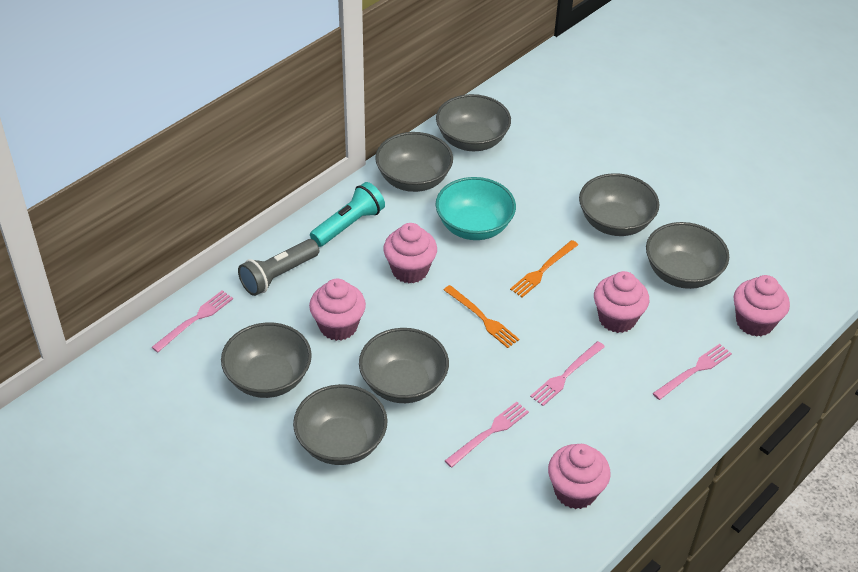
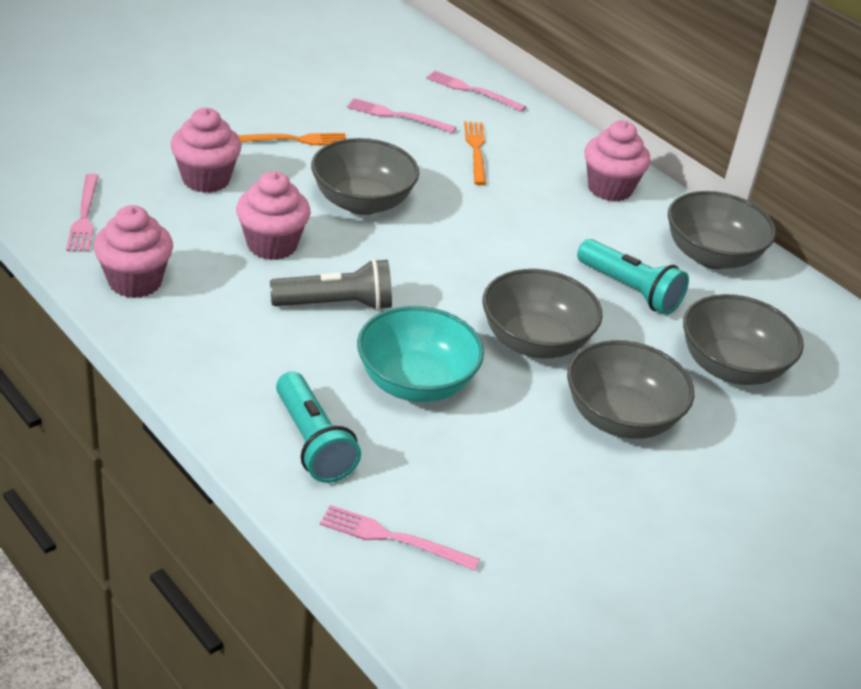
grey bowl: 7 -> 5
pink cupcake: 5 -> 4
turquoise flashlight: 1 -> 2

